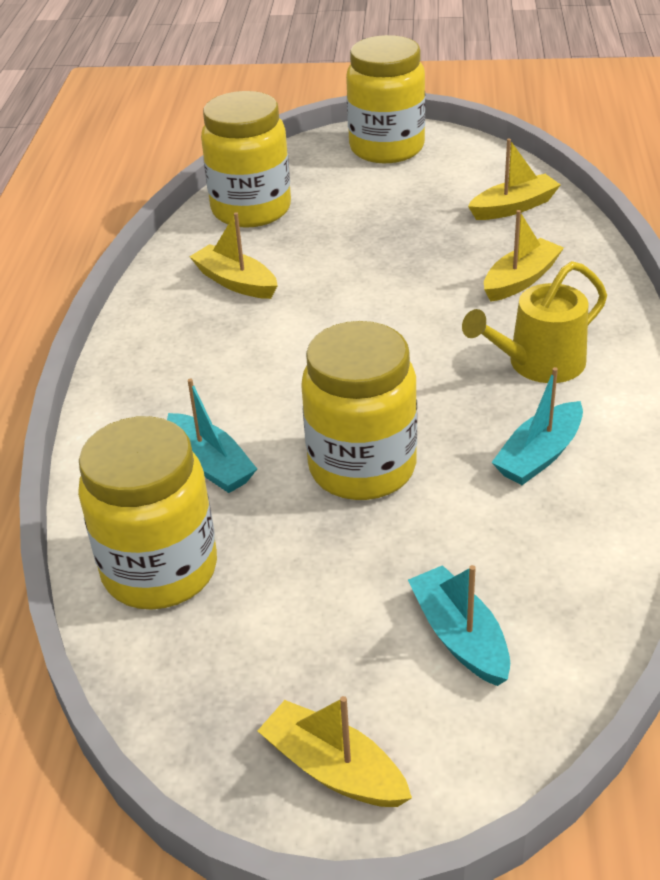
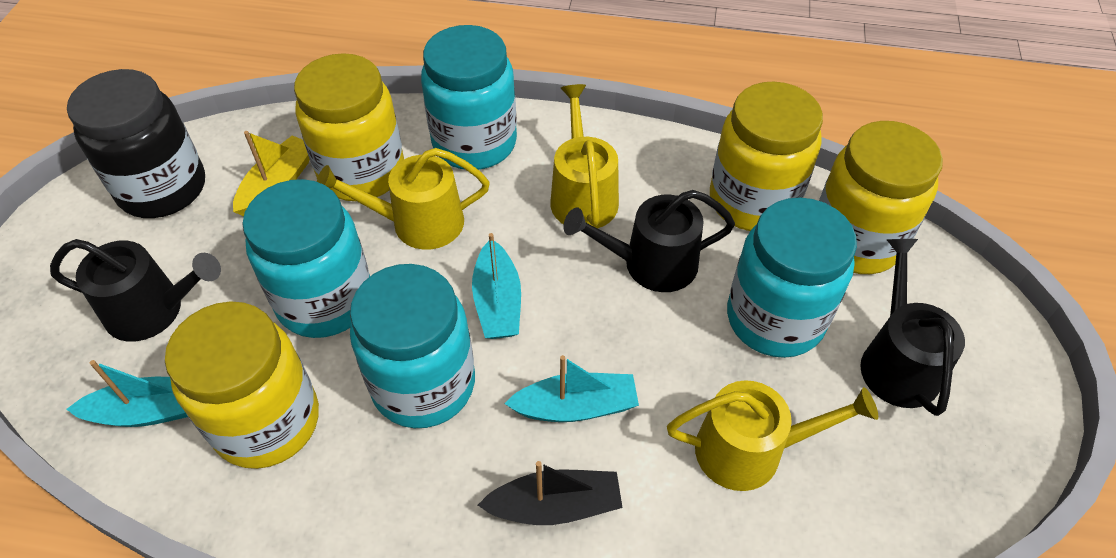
black boat: 0 -> 1
black jar: 0 -> 1
black watering can: 0 -> 3
turquoise jar: 0 -> 4
yellow boat: 4 -> 1
yellow watering can: 1 -> 3

